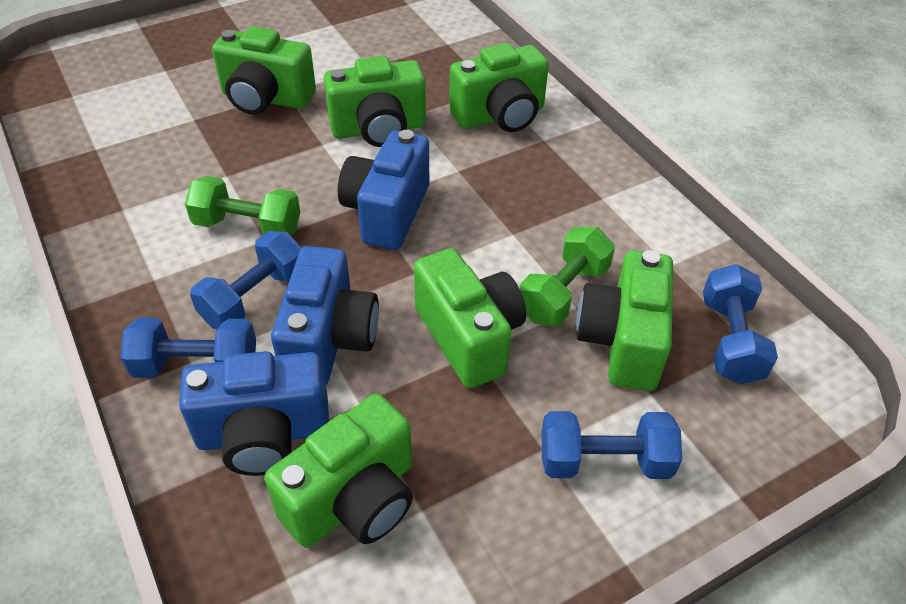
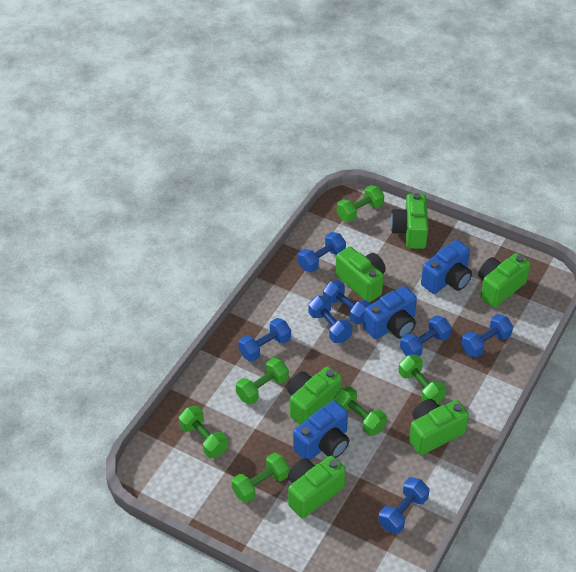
blue dumbbell: 4 -> 7
green dumbbell: 2 -> 6

